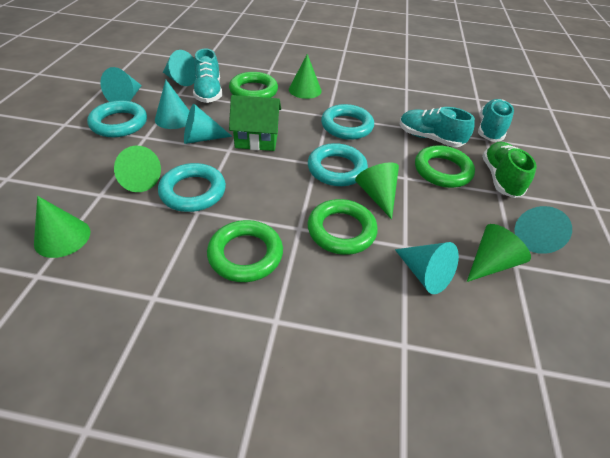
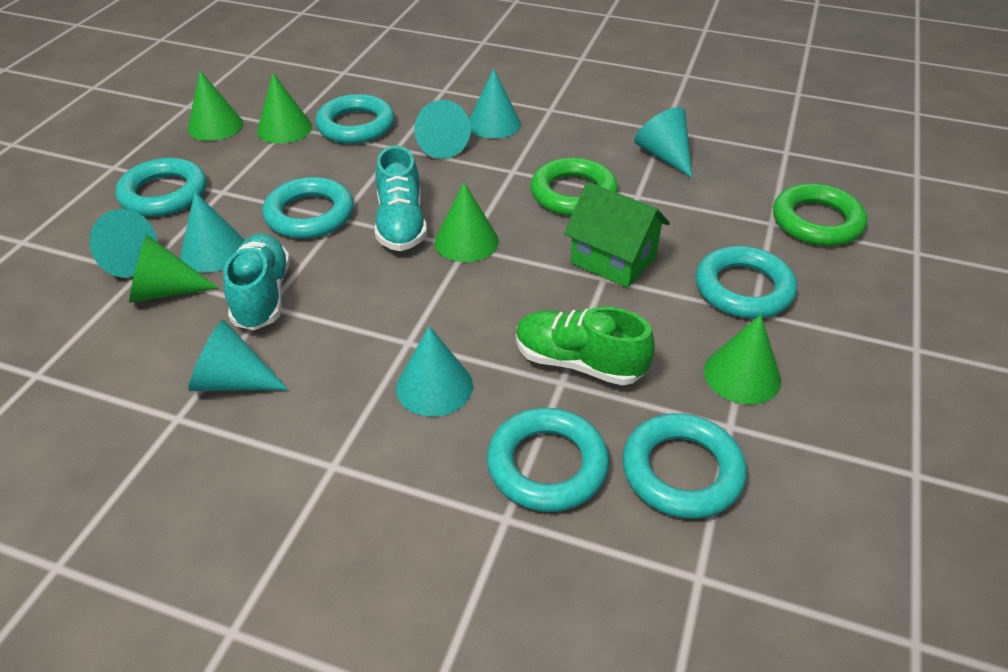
green ring: 4 -> 2
turquoise cone: 6 -> 7
turquoise ring: 4 -> 6
turquoise shoe: 3 -> 2

